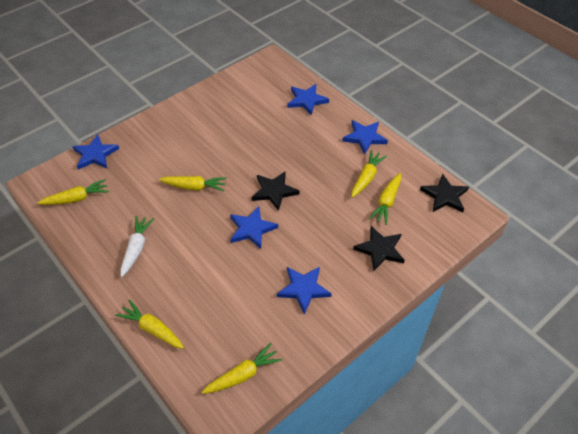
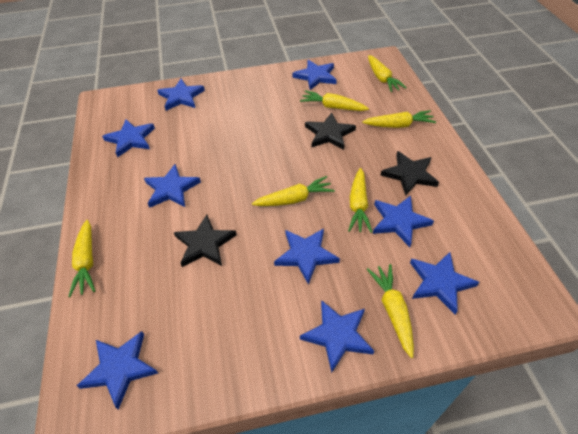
blue star: 5 -> 9
white carrot: 1 -> 0
yellow carrot: 6 -> 7

